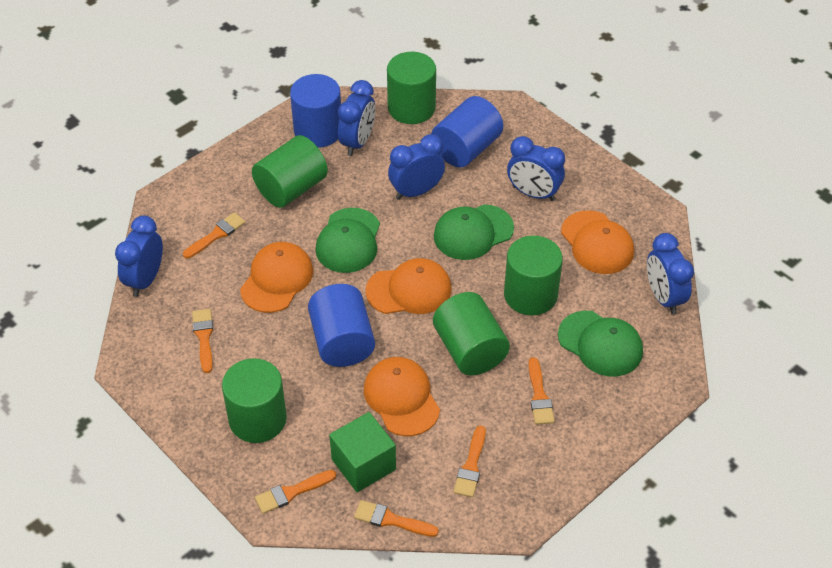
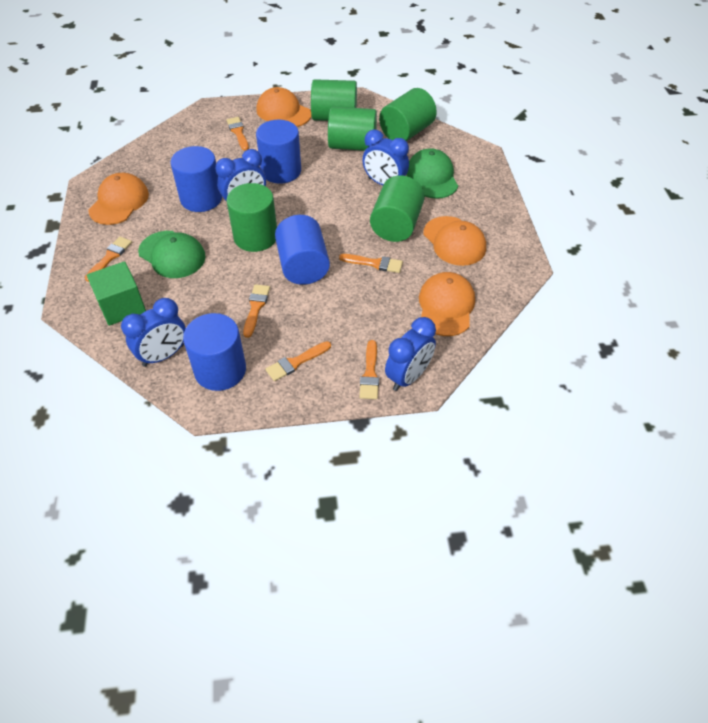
blue clock: 5 -> 4
blue cylinder: 3 -> 4
green cap: 3 -> 2

